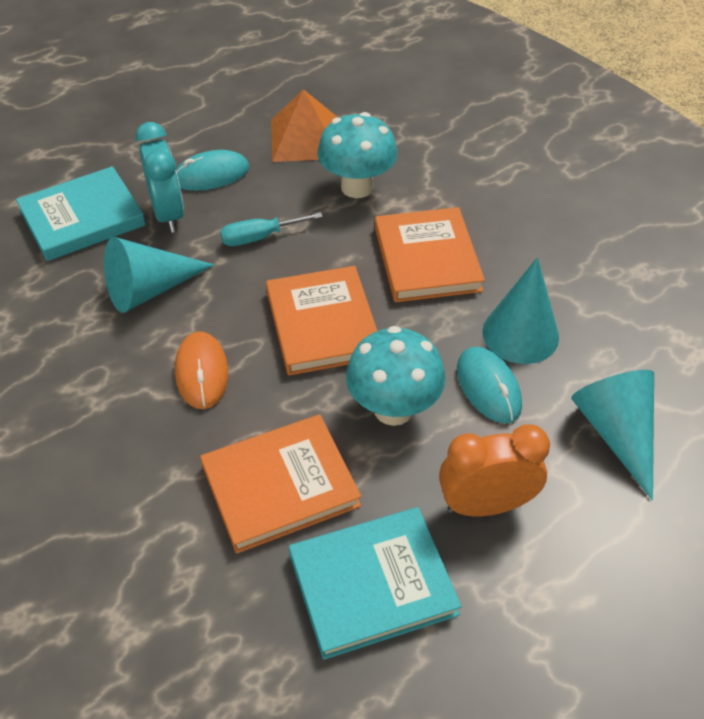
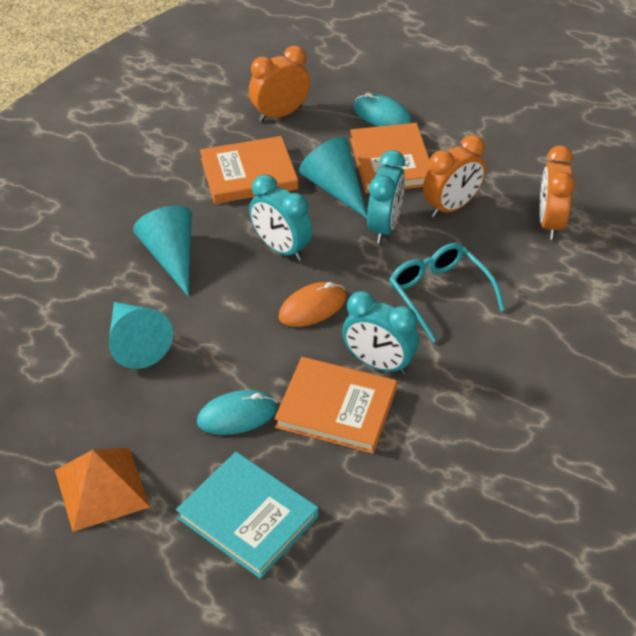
orange clock: 1 -> 3
turquoise book: 2 -> 1
turquoise clock: 1 -> 3
turquoise glasses: 0 -> 1
turquoise mushroom: 2 -> 0
turquoise screwdriver: 1 -> 0

